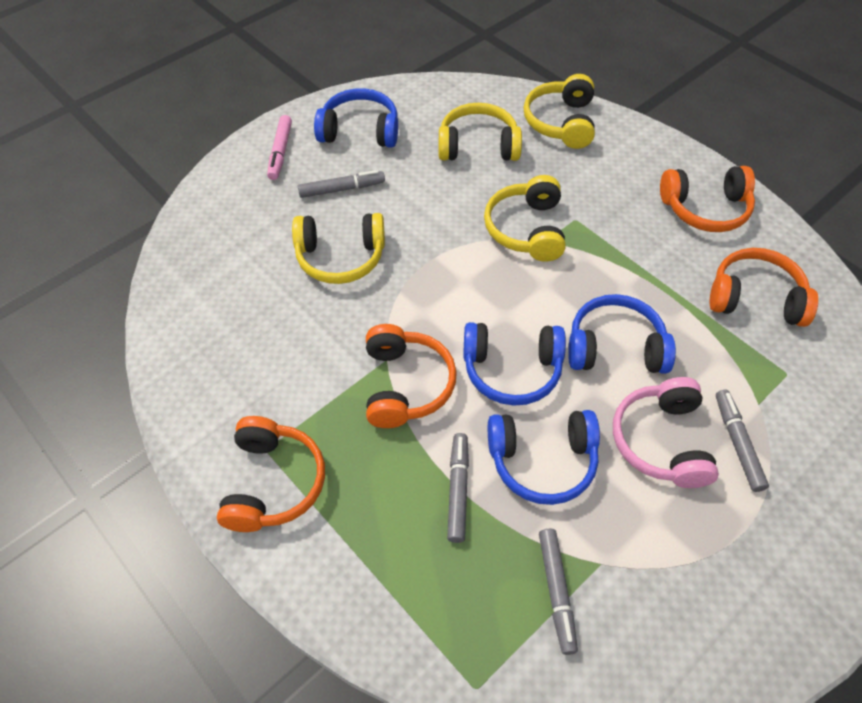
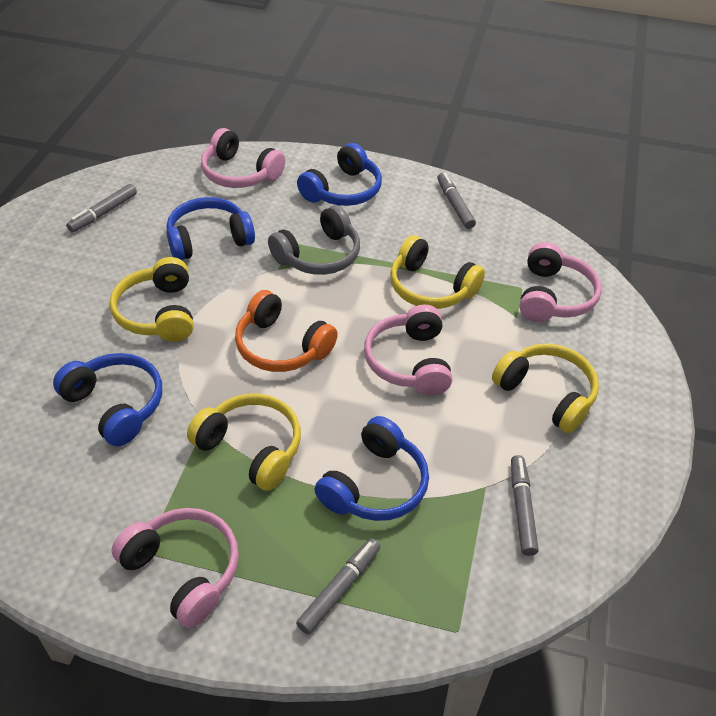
grey headphones: 0 -> 1
orange headphones: 4 -> 1
pink headphones: 1 -> 4
pink marker: 1 -> 0

